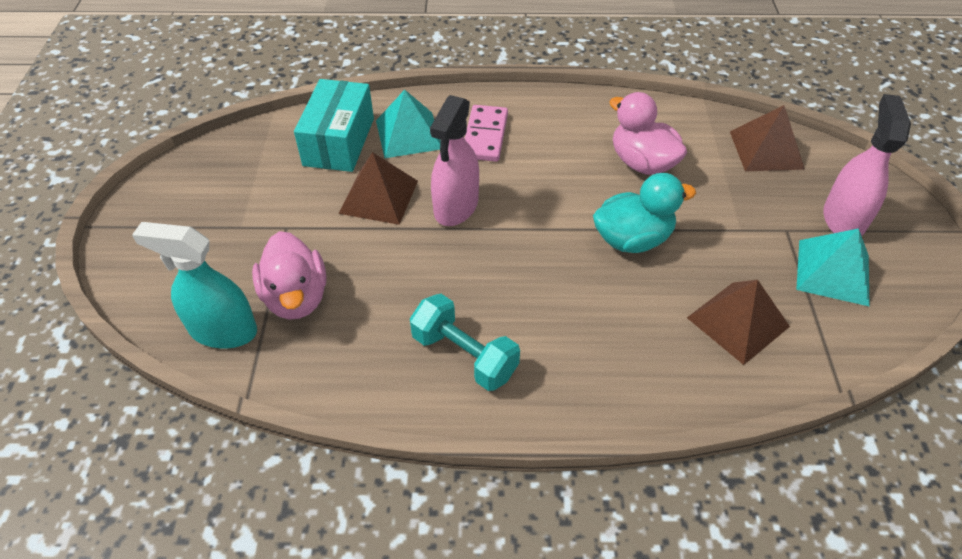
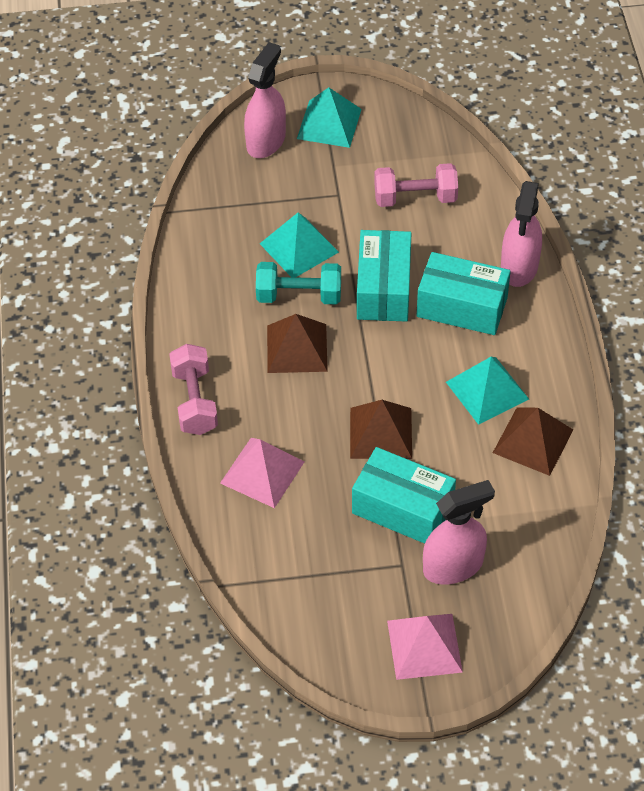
pink domino: 1 -> 0
pink duck: 2 -> 0
pink dumbbell: 0 -> 2
pink pyramid: 0 -> 2
pink spray bottle: 2 -> 3
turquoise box: 1 -> 3
turquoise duck: 1 -> 0
turquoise pyramid: 2 -> 3
turquoise spray bottle: 1 -> 0

